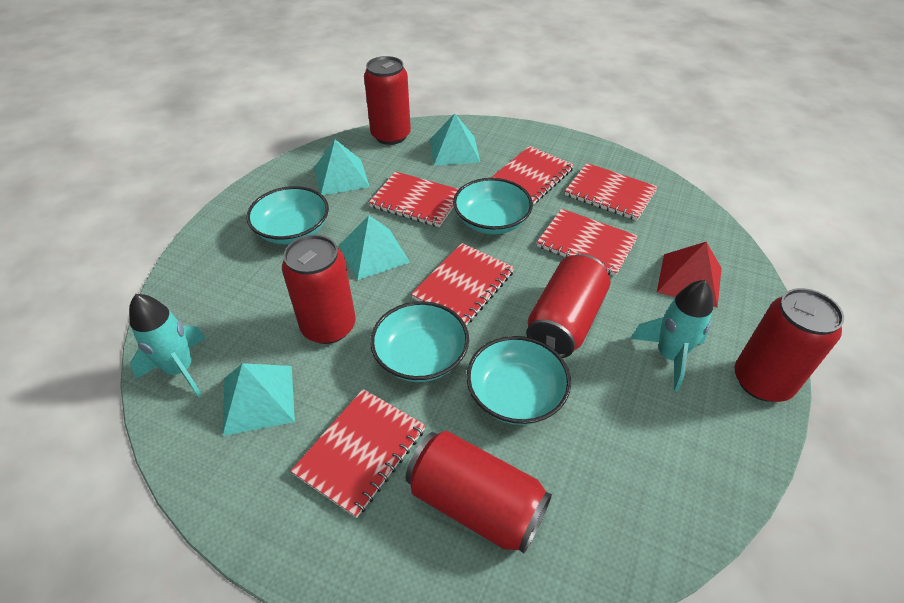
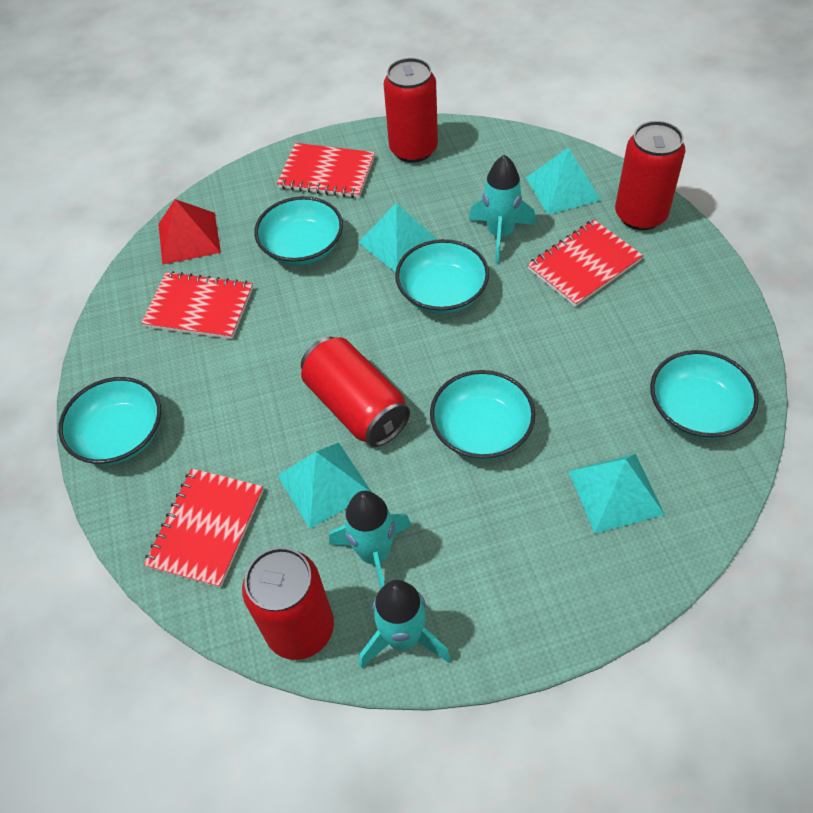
red can: 5 -> 4
red notebook: 6 -> 4
turquoise bowl: 4 -> 5
turquoise rocket: 2 -> 3

